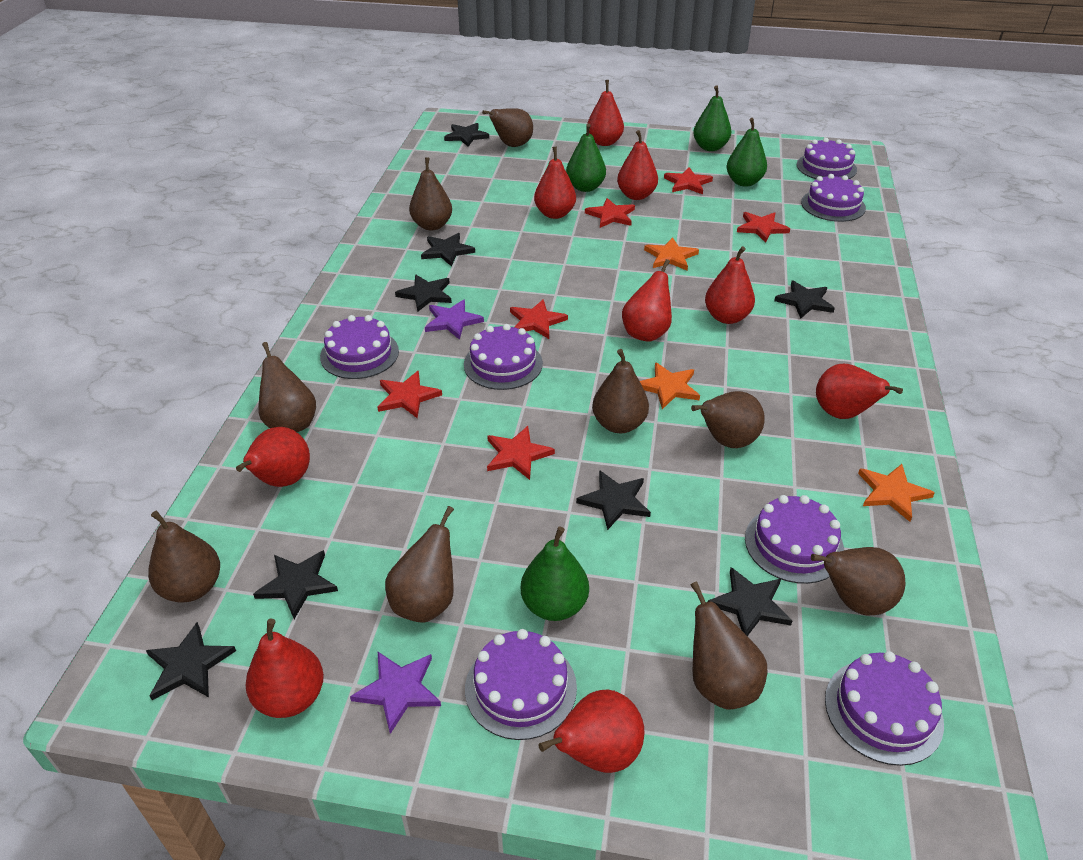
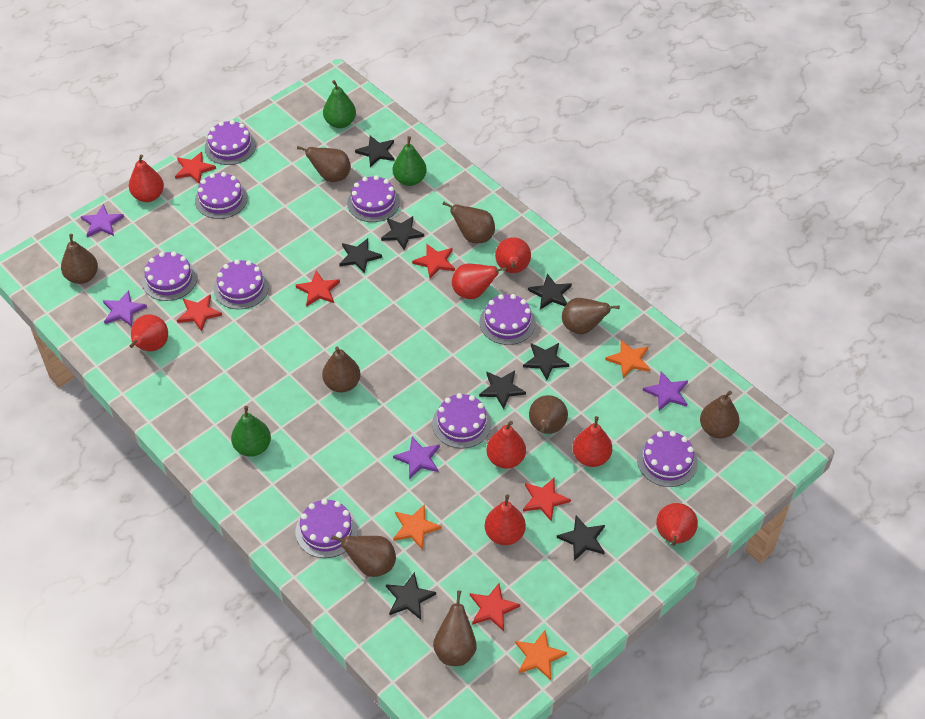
green pear: 4 -> 3
purple cake: 7 -> 9
purple star: 2 -> 4
red pear: 9 -> 8

